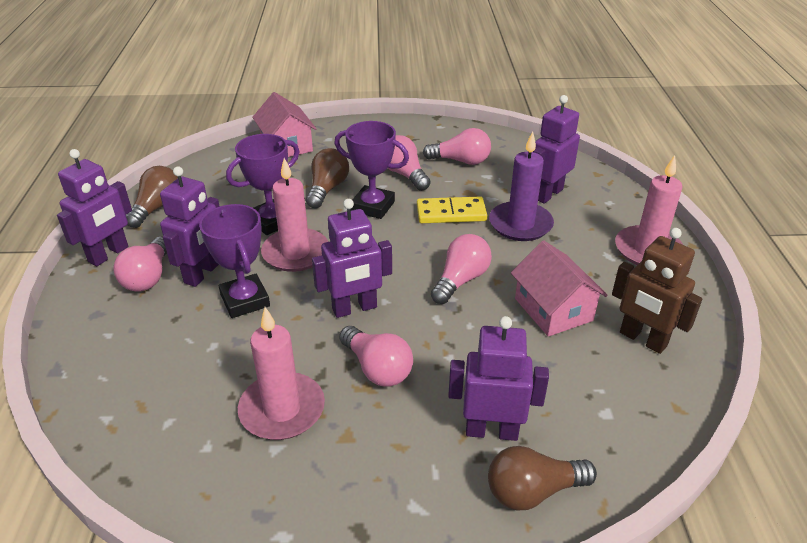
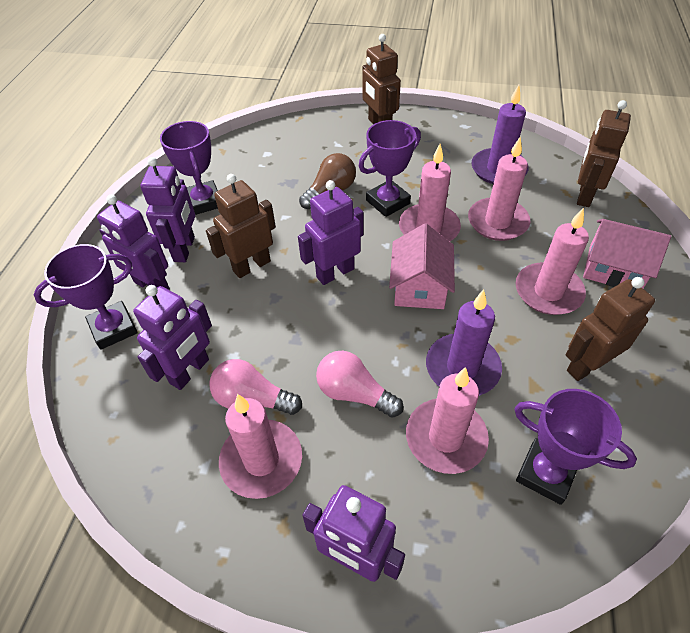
brown light bulb: 3 -> 1
brown robot: 1 -> 4
pink candle: 3 -> 5
pink light bulb: 5 -> 2
purple candle: 1 -> 2
purple trophy: 3 -> 4
yellow domino: 1 -> 0

